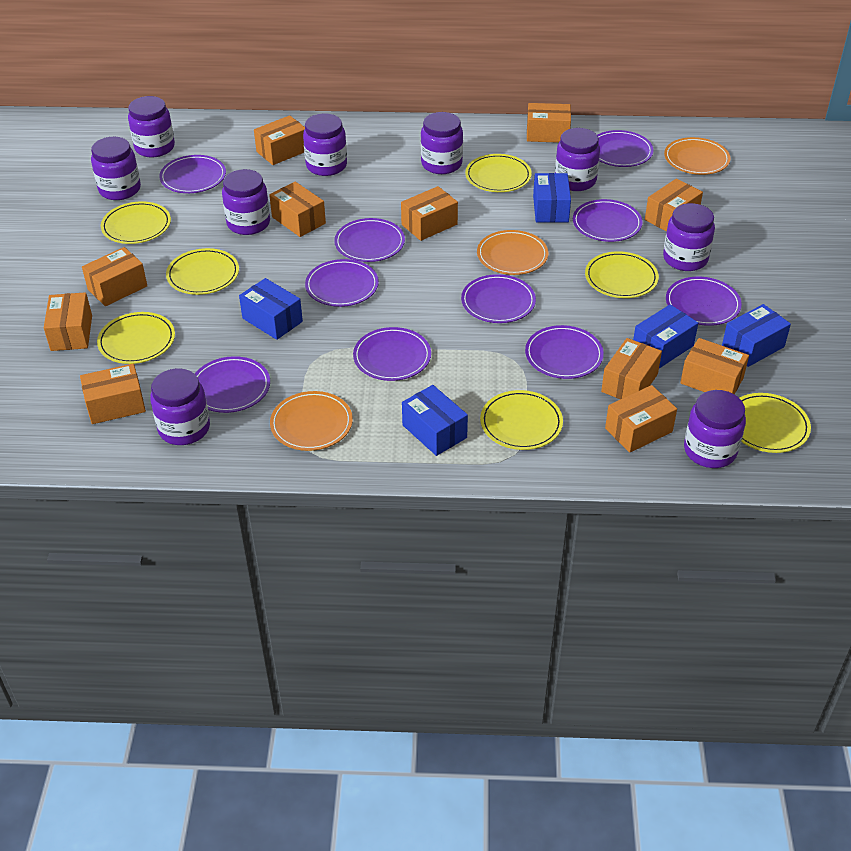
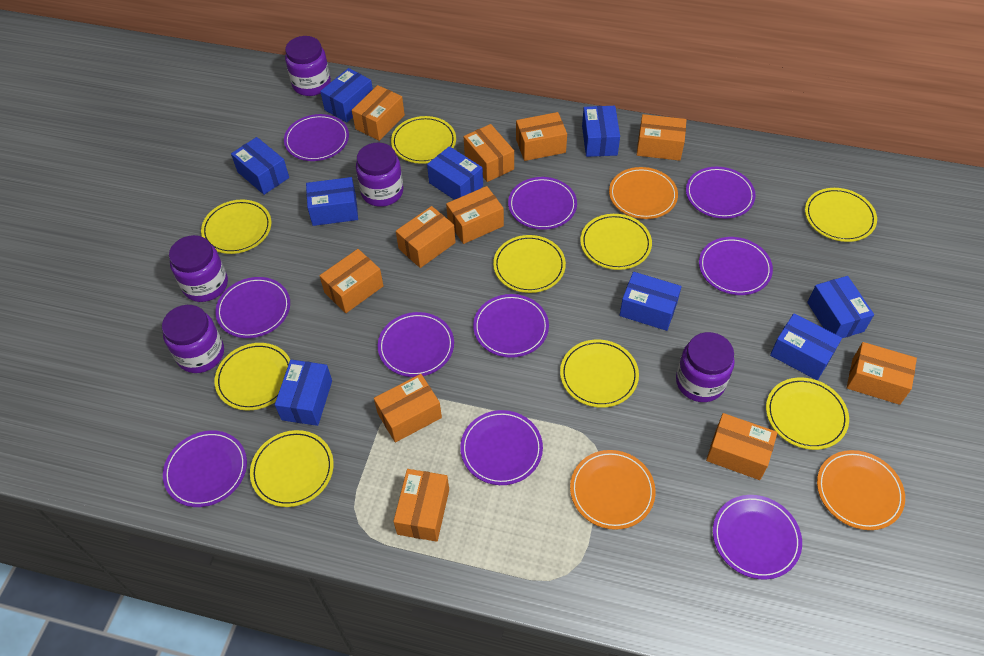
blue box: 5 -> 9
purple jar: 9 -> 5
yellow plate: 7 -> 9

